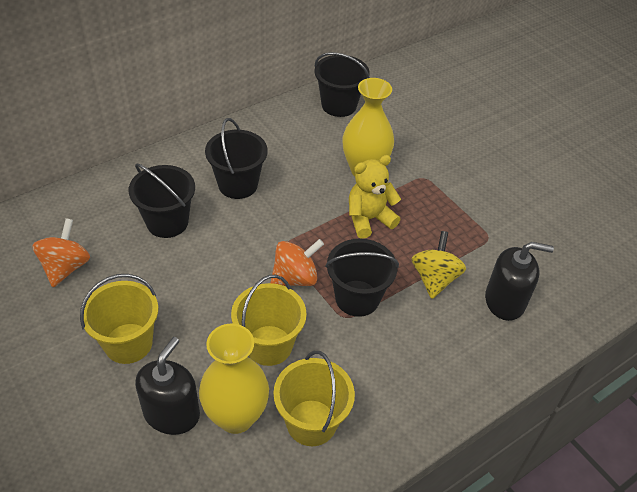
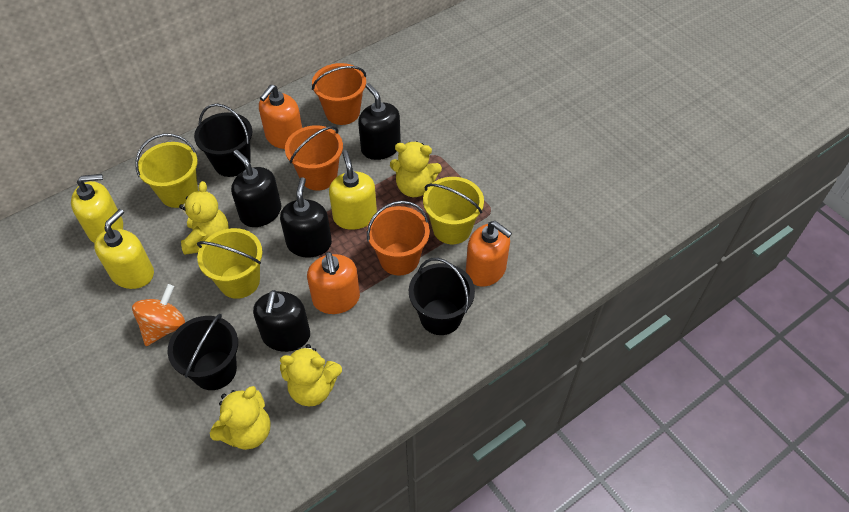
black bucket: 4 -> 3
black soap dispenser: 2 -> 4
orange bucket: 0 -> 3
orange soap dispenser: 0 -> 3
orange spinning top: 2 -> 1
yellow soap dispenser: 0 -> 3
yellow spinning top: 1 -> 0
yellow teddy bear: 1 -> 4
yellow vase: 2 -> 0

